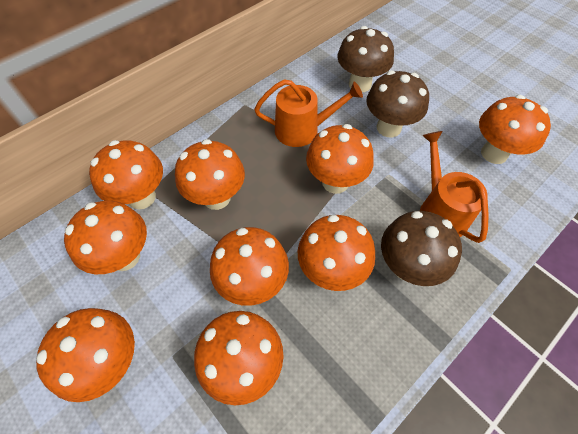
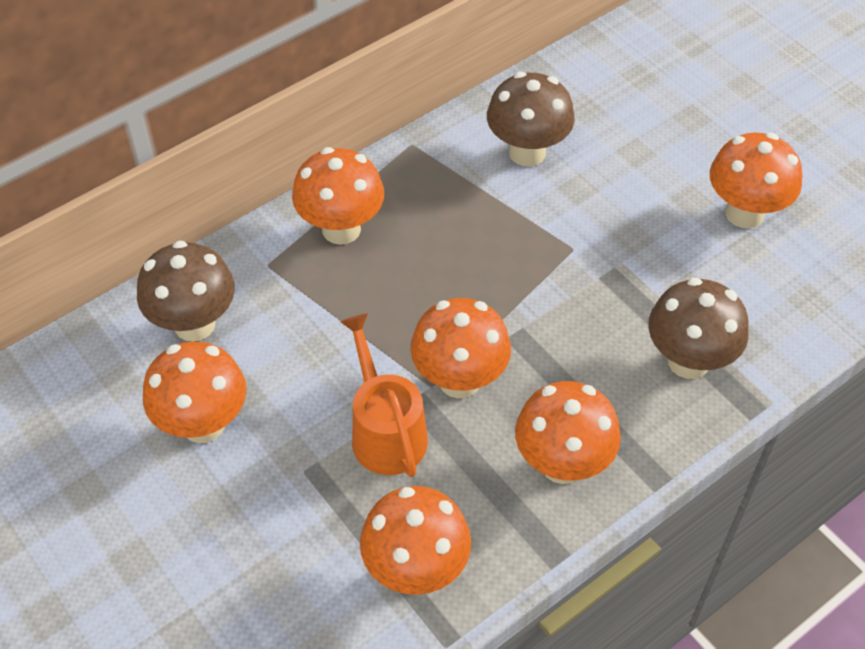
orange mushroom: 9 -> 6
orange watering can: 2 -> 1

